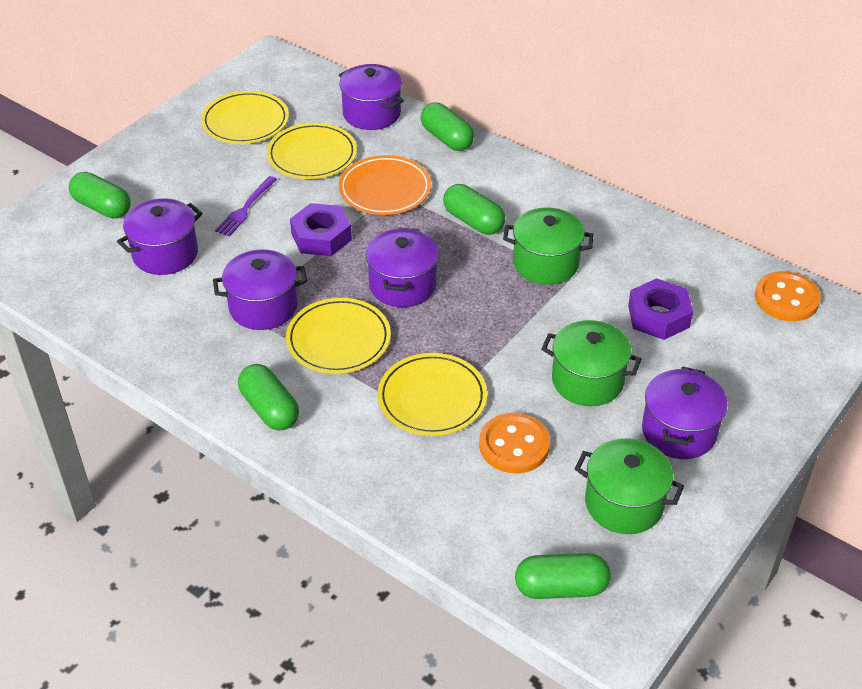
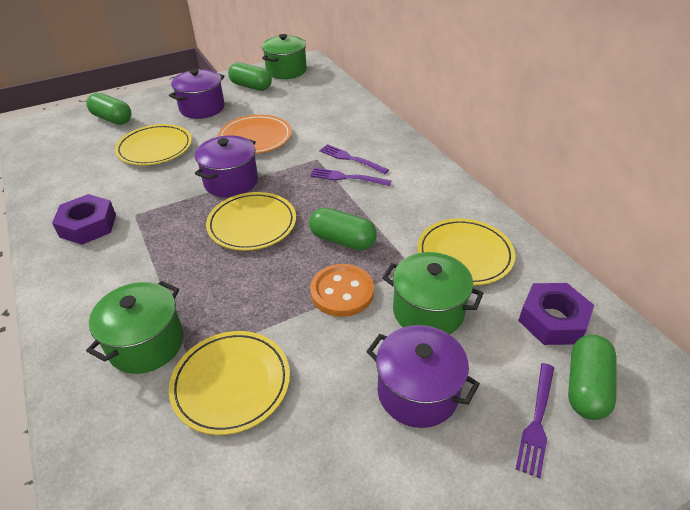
green capsule: 5 -> 4
orange button: 2 -> 1
purple fork: 1 -> 3
purple pot: 5 -> 3

